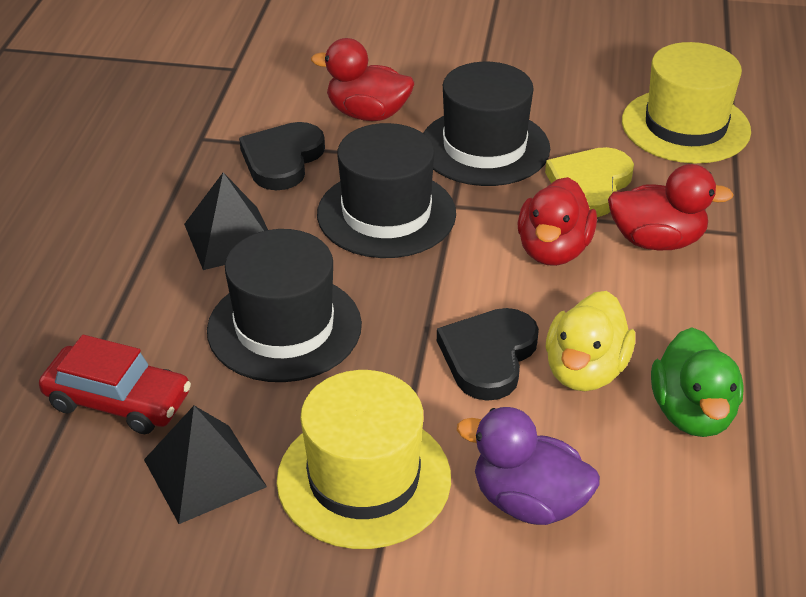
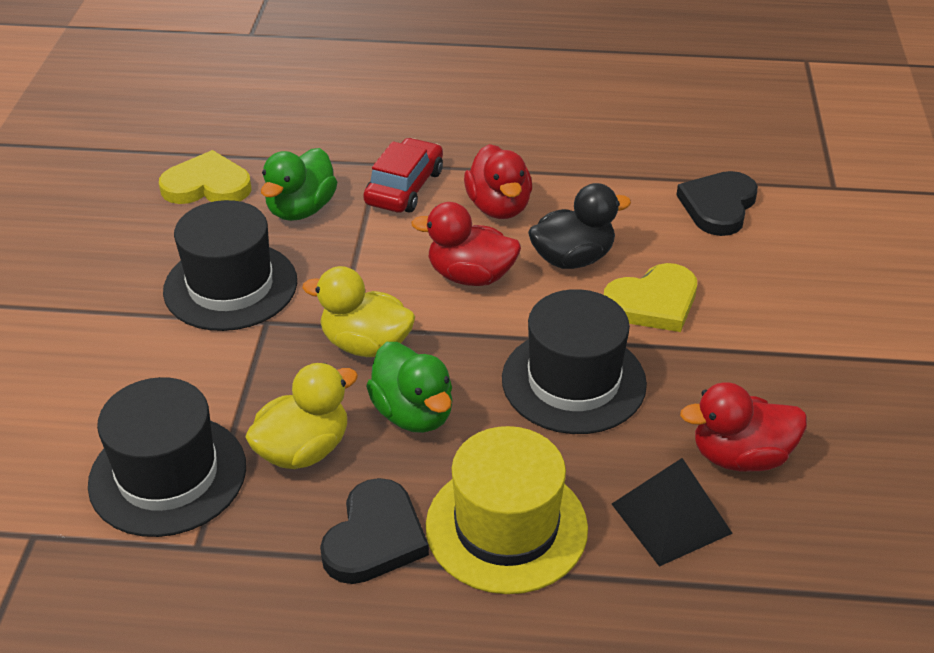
black duck: 0 -> 1
black pyramid: 2 -> 1
green duck: 1 -> 2
purple duck: 1 -> 0
yellow duck: 1 -> 2
yellow hat: 2 -> 1
yellow heart: 1 -> 2

